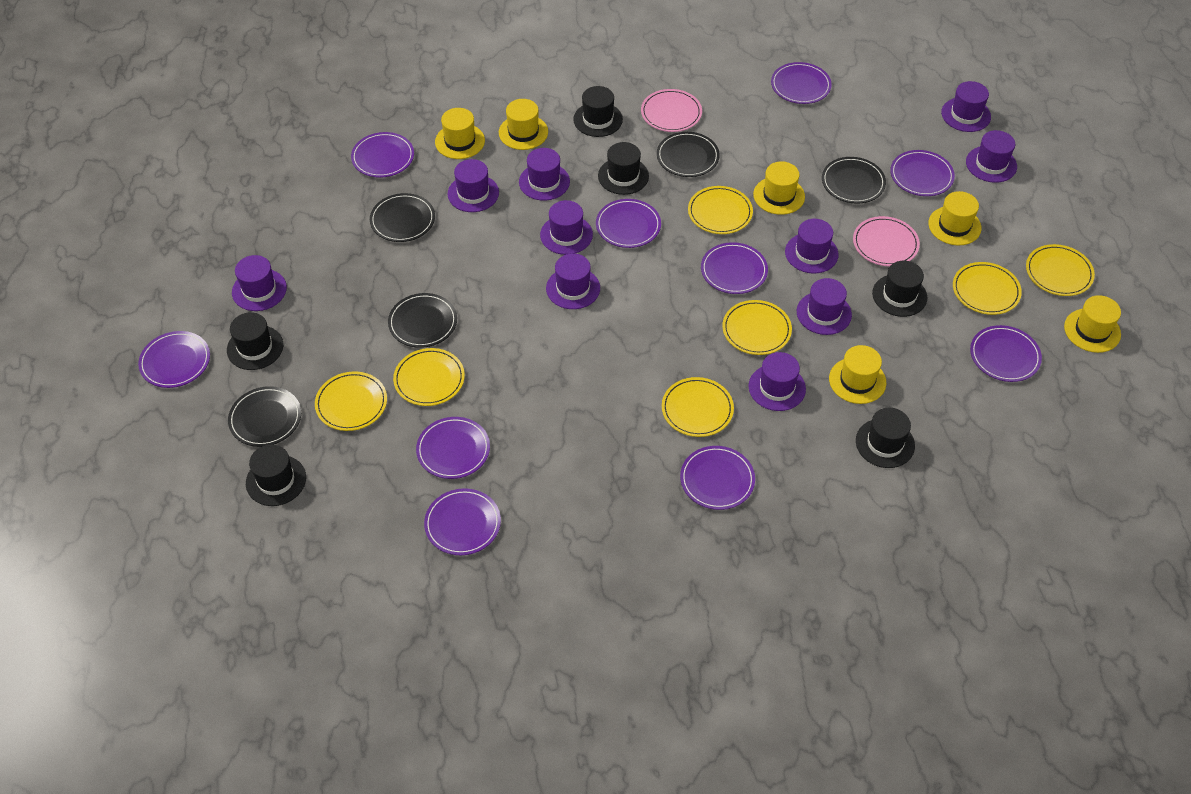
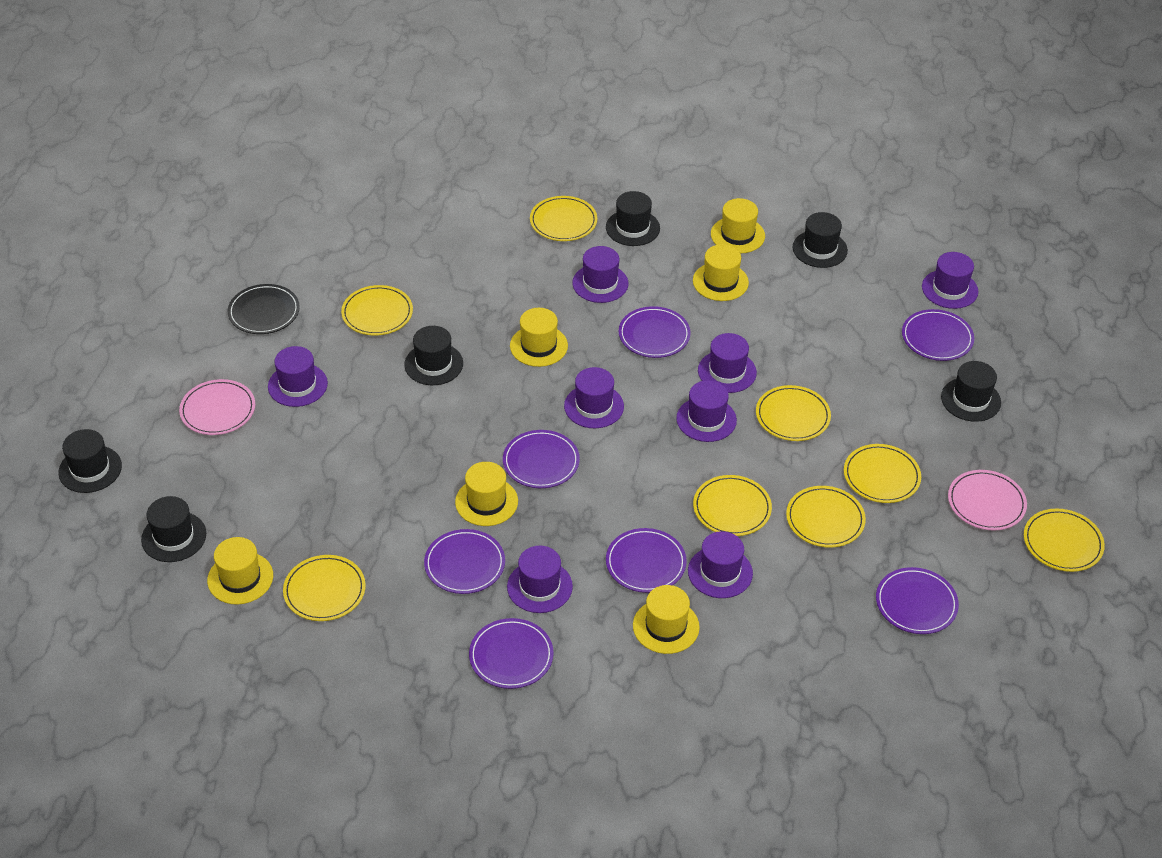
black plate: 5 -> 1
purple hat: 10 -> 8
purple plate: 10 -> 7
yellow plate: 7 -> 8

